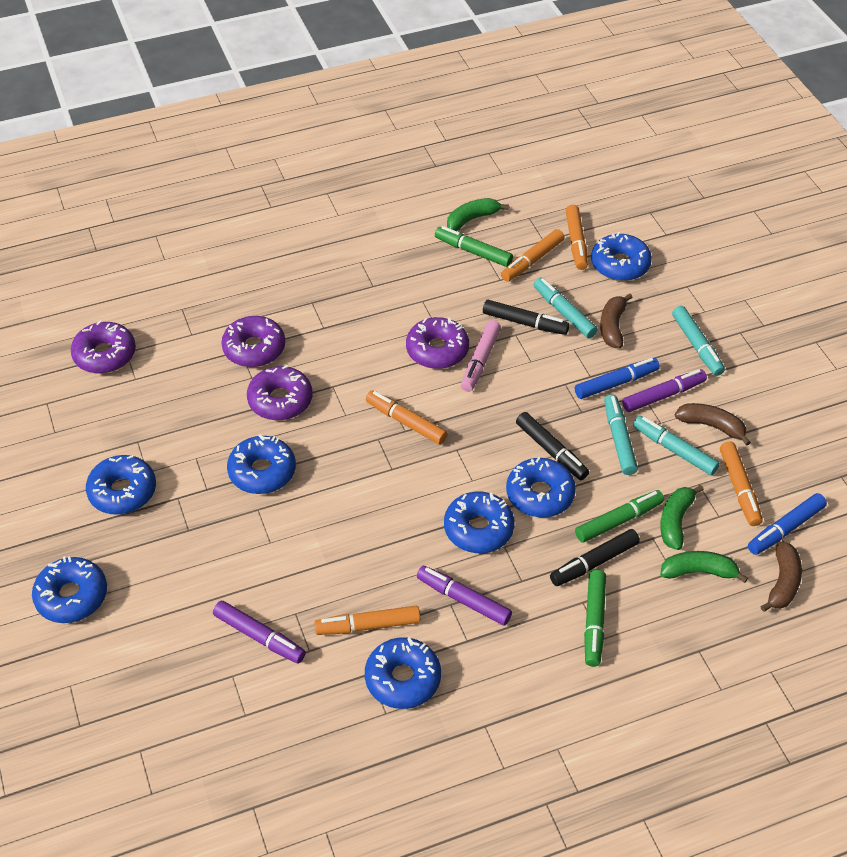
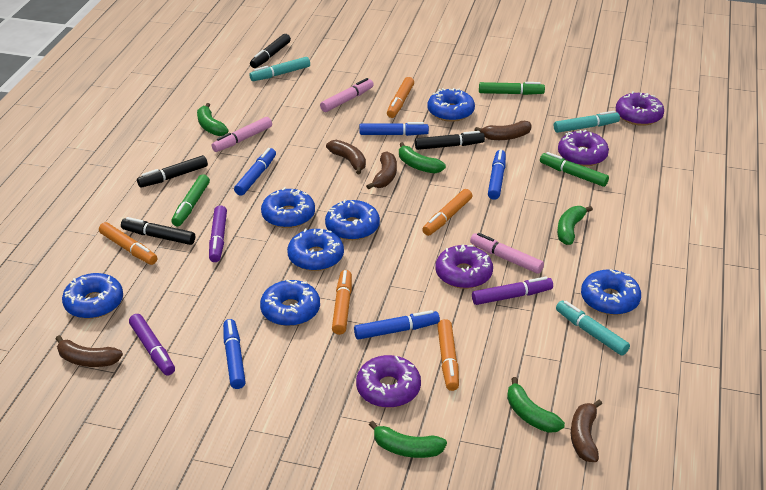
black marker: 3 -> 4
blue marker: 2 -> 5
brown banana: 3 -> 5
green banana: 3 -> 5
pink marker: 1 -> 3
turquoise marker: 4 -> 3

